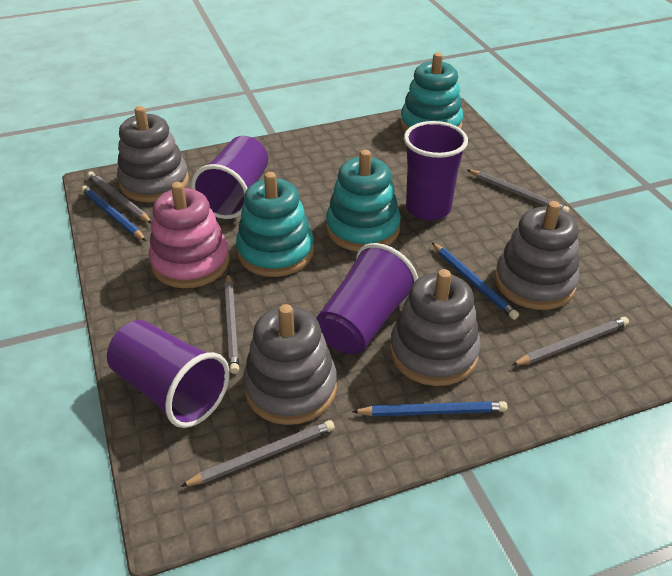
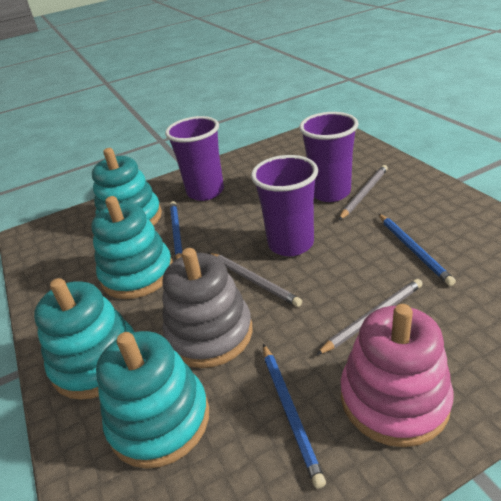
grey pencil: 5 -> 3
grey stacking toy: 4 -> 1
purple cup: 4 -> 3
turquoise stacking toy: 3 -> 4

